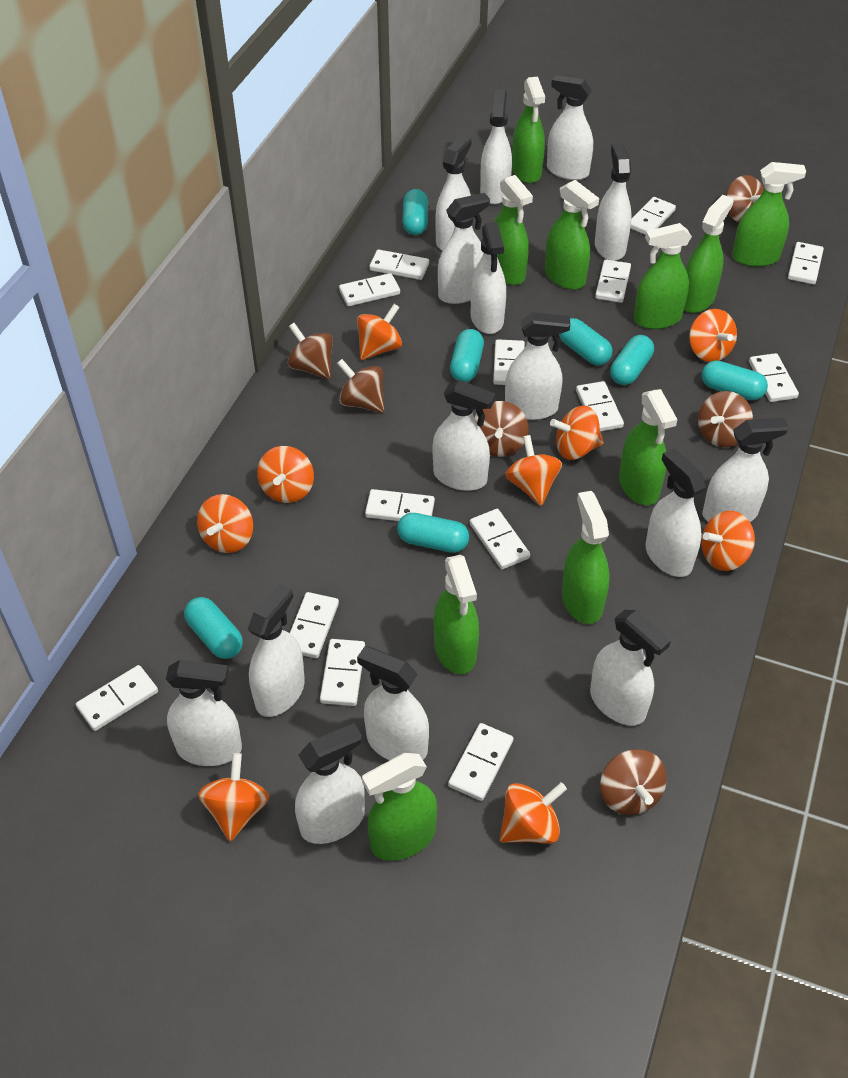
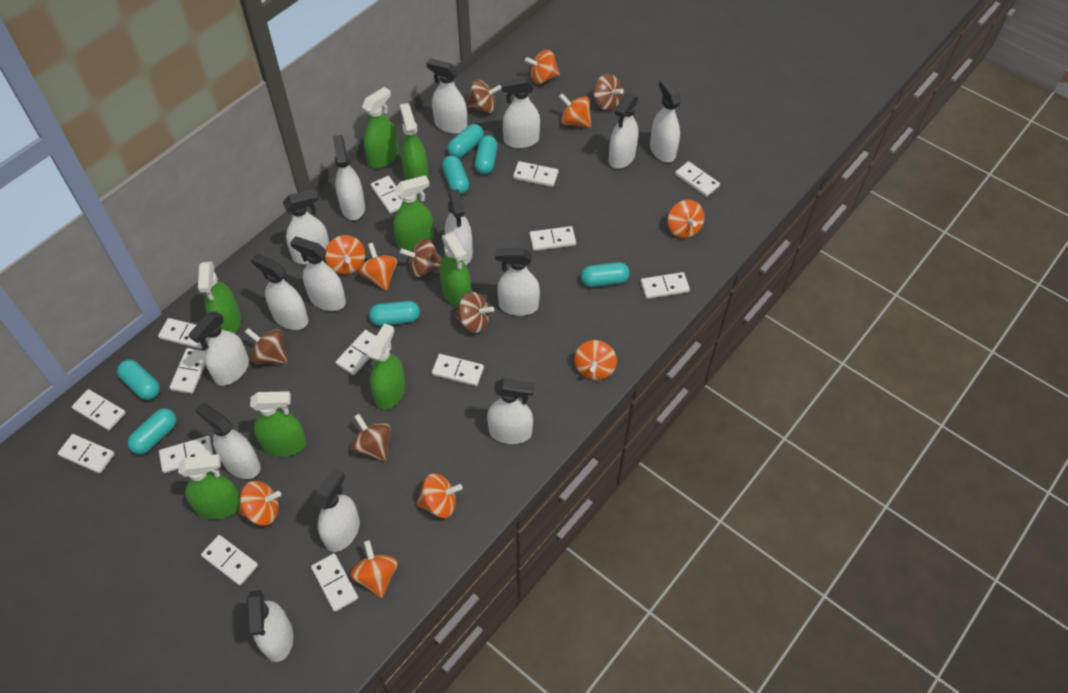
green spray bottle: 10 -> 8

